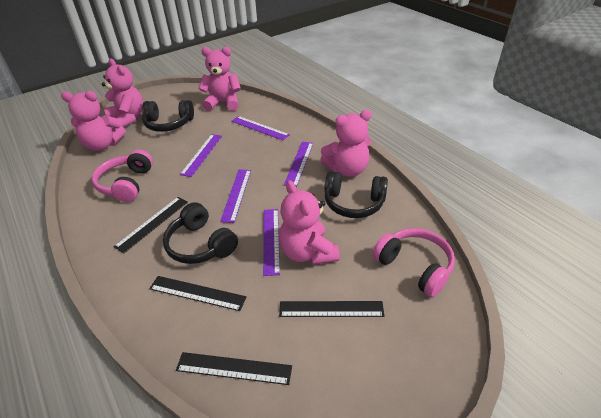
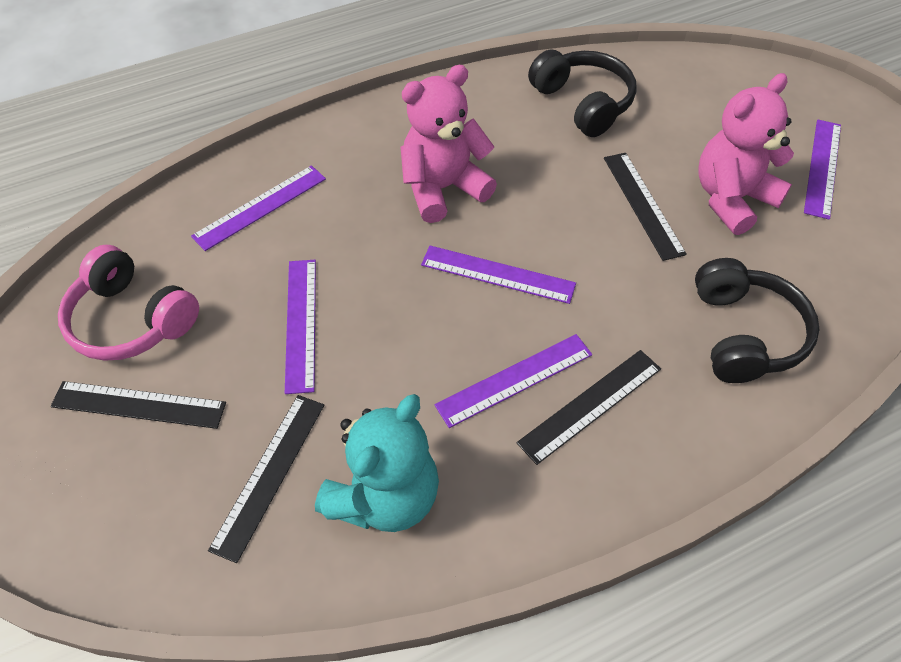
black headphones: 3 -> 2
pink headphones: 2 -> 1
pink teddy bear: 5 -> 2
turquoise teddy bear: 0 -> 1

